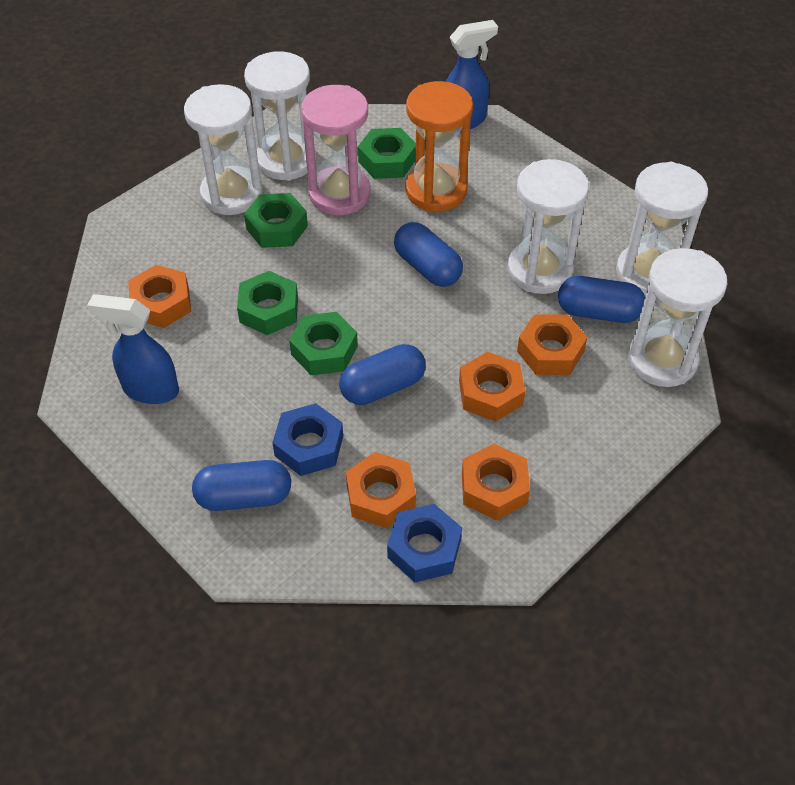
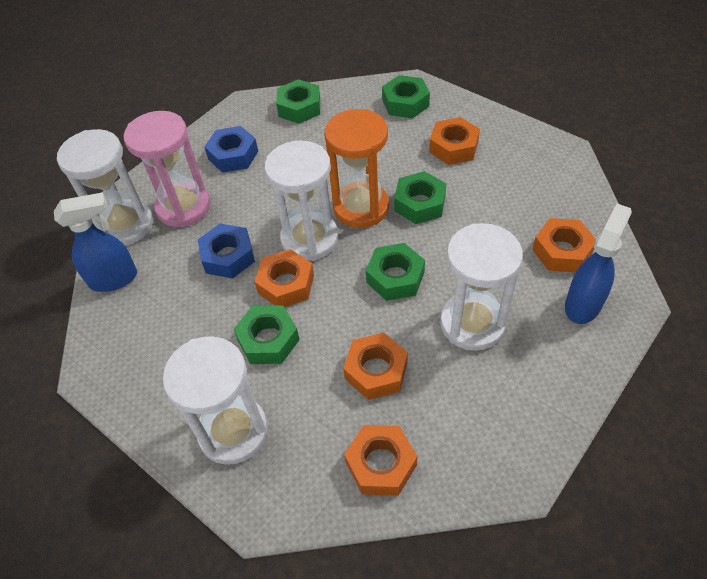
blue capsule: 4 -> 0
green nut: 4 -> 5
white hourglass: 5 -> 4

